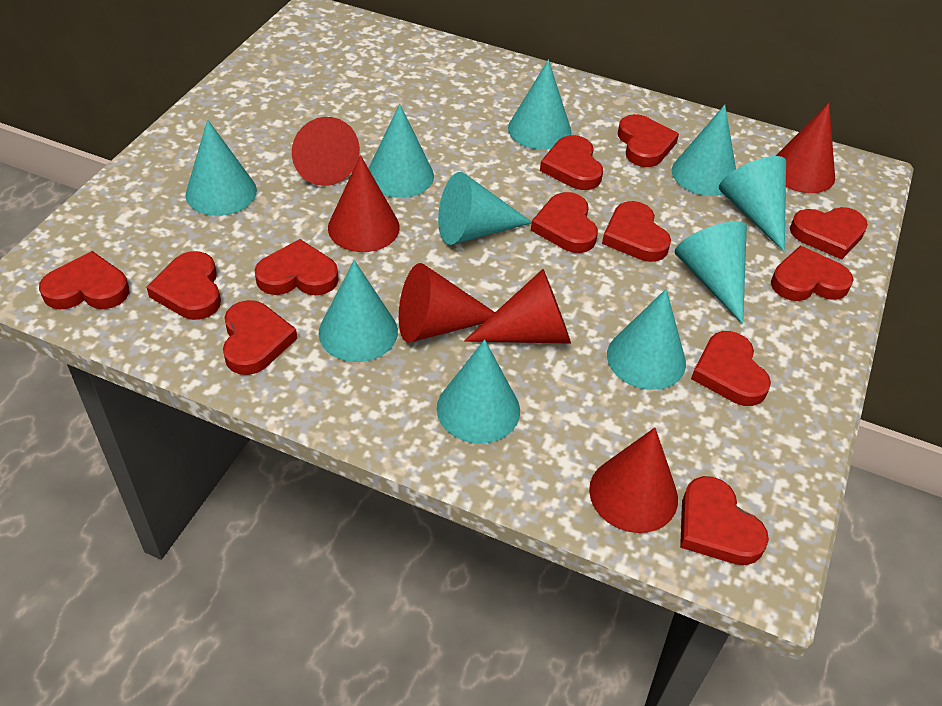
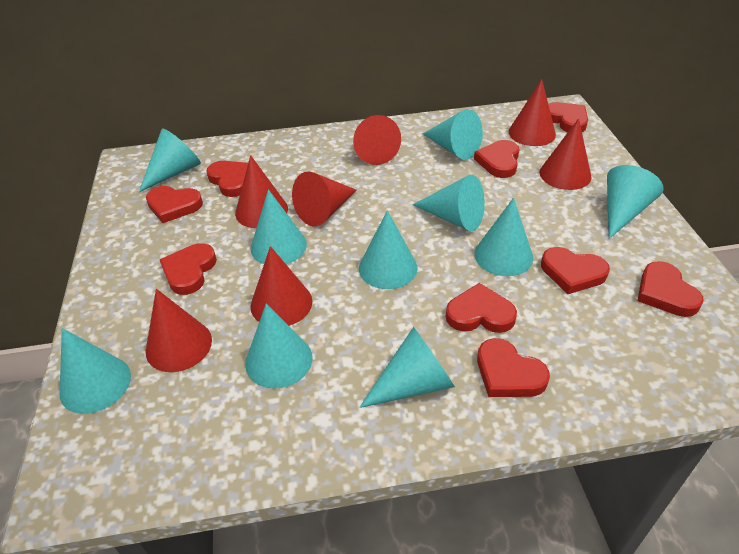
red cone: 6 -> 7
red heart: 12 -> 9

